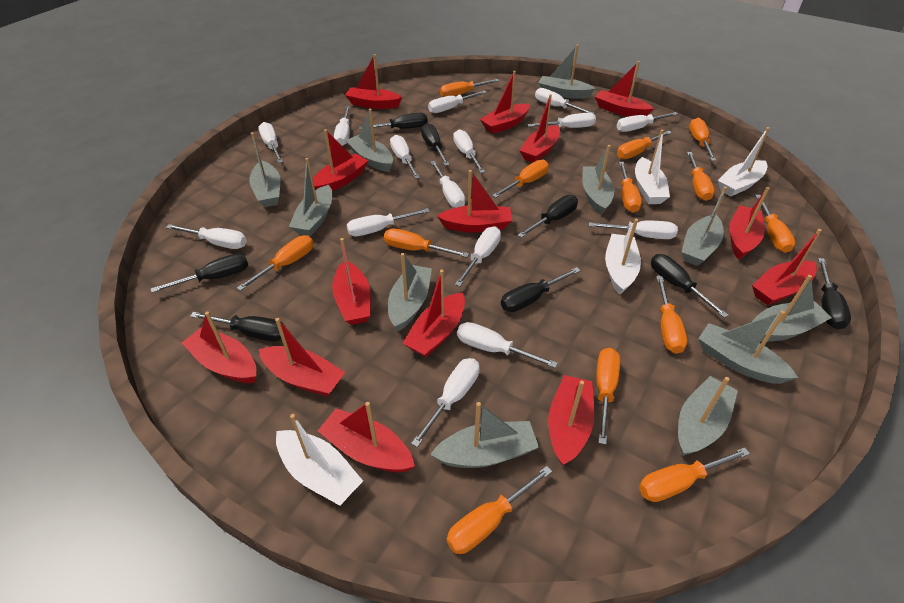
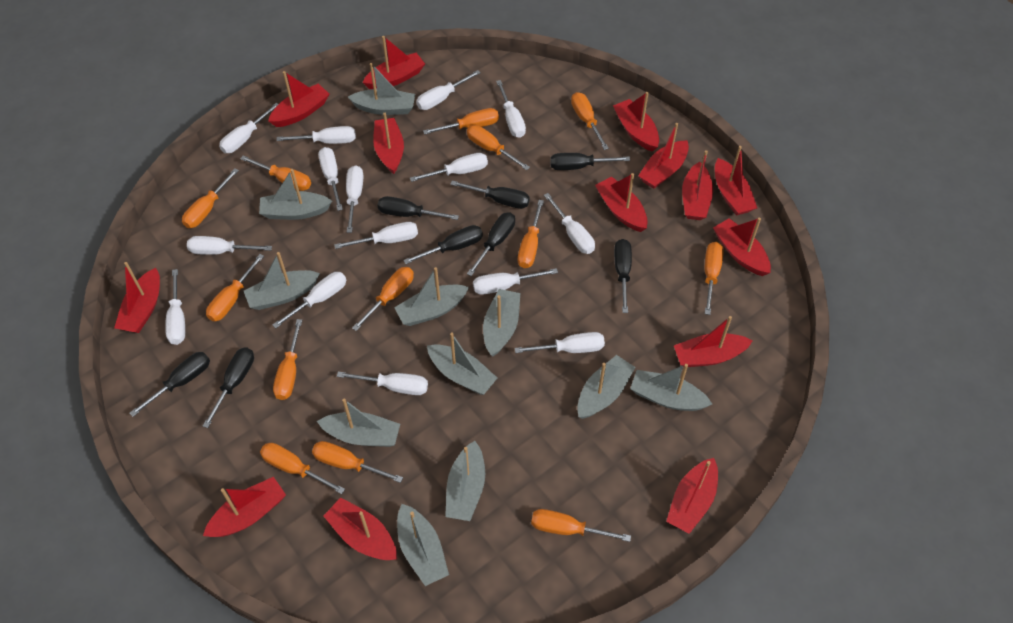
white boat: 4 -> 0

